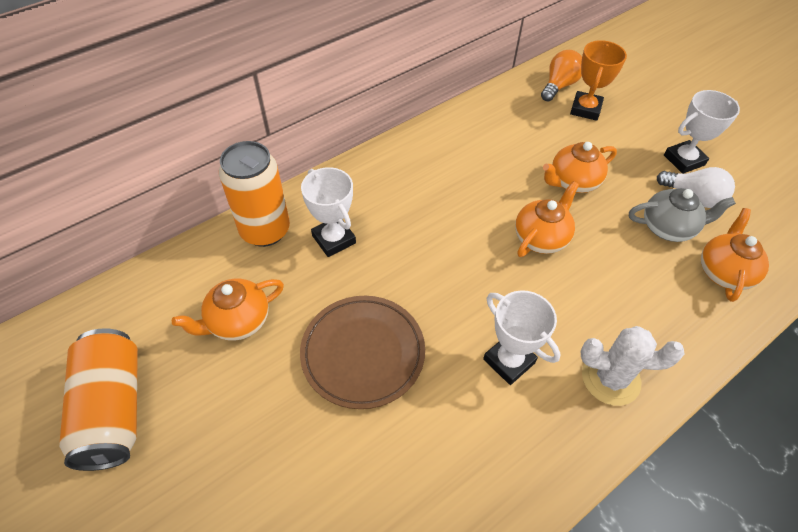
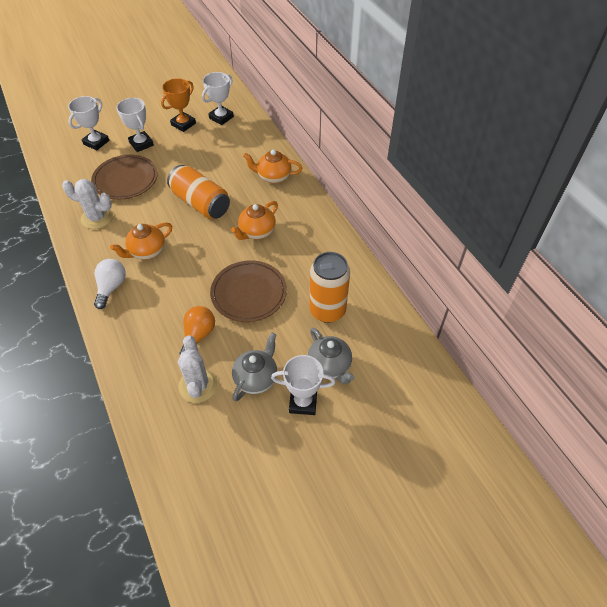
brown plate: 1 -> 2
grey teapot: 1 -> 2
orange teapot: 4 -> 3
white cactus: 1 -> 2
white trophy: 3 -> 4

